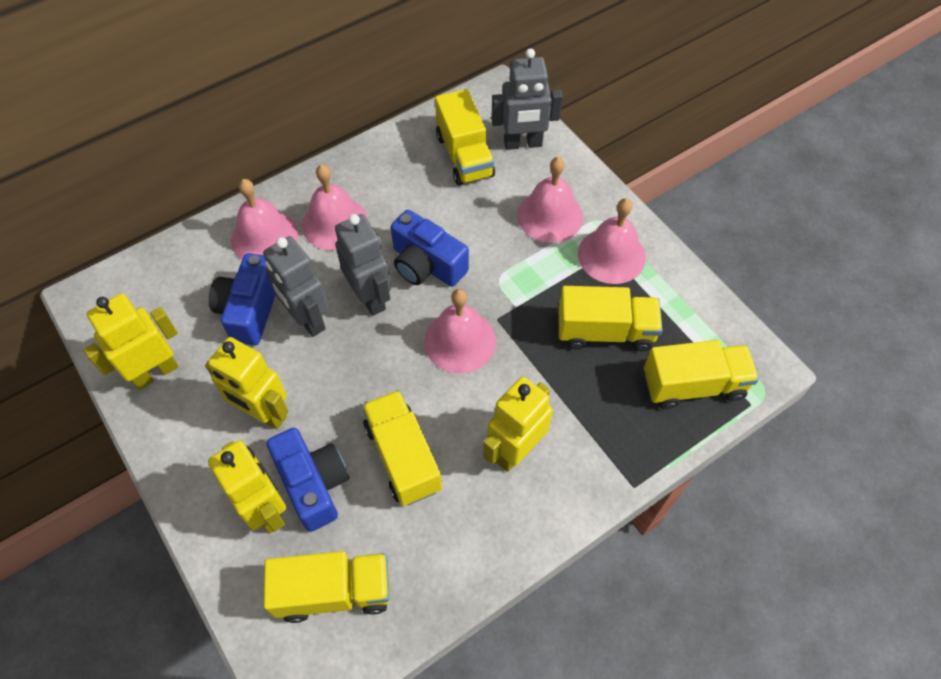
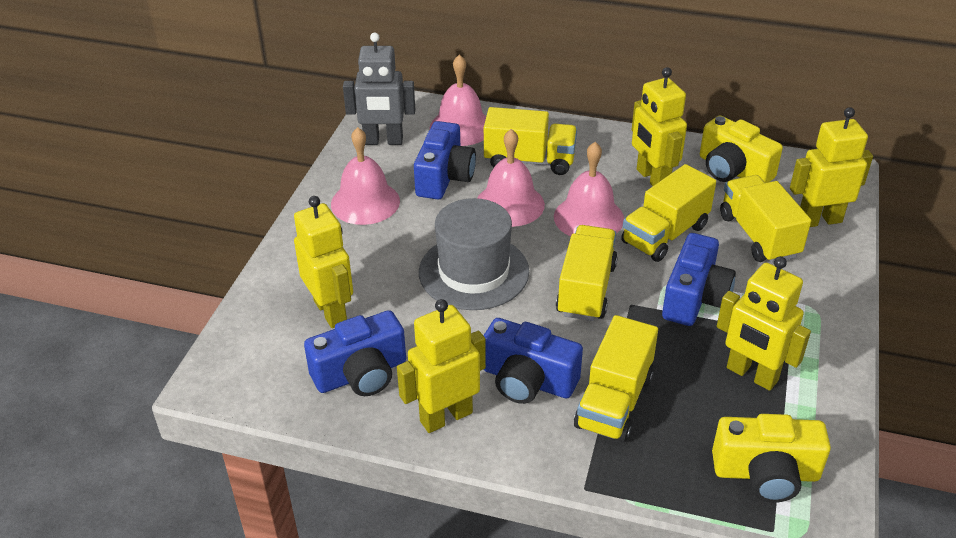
blue camera: 3 -> 4
grey hat: 0 -> 1
grey robot: 3 -> 1
pink bell: 5 -> 4
yellow camera: 0 -> 2
yellow robot: 4 -> 5

